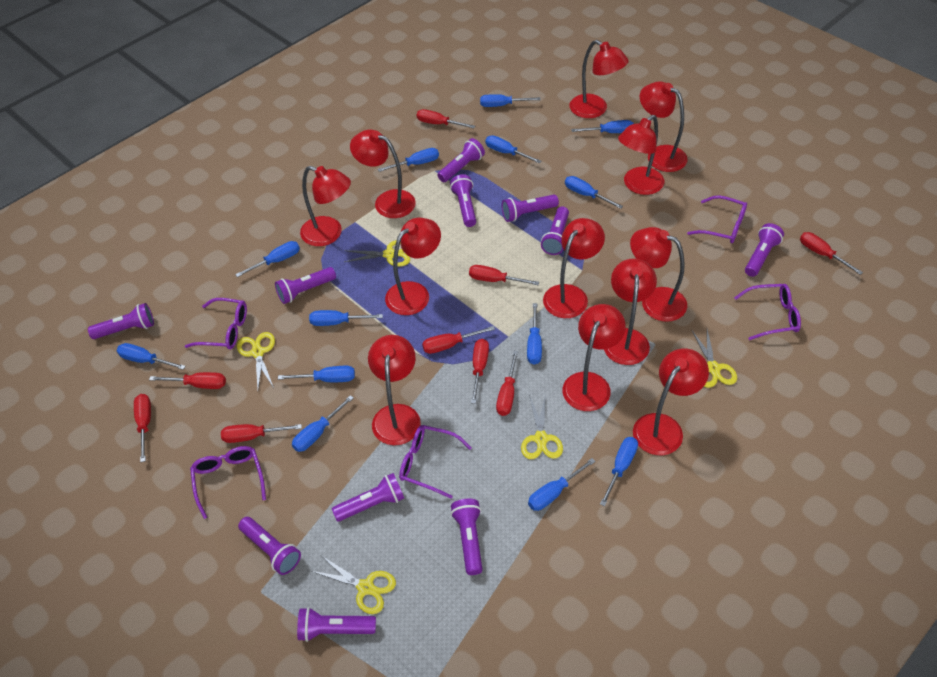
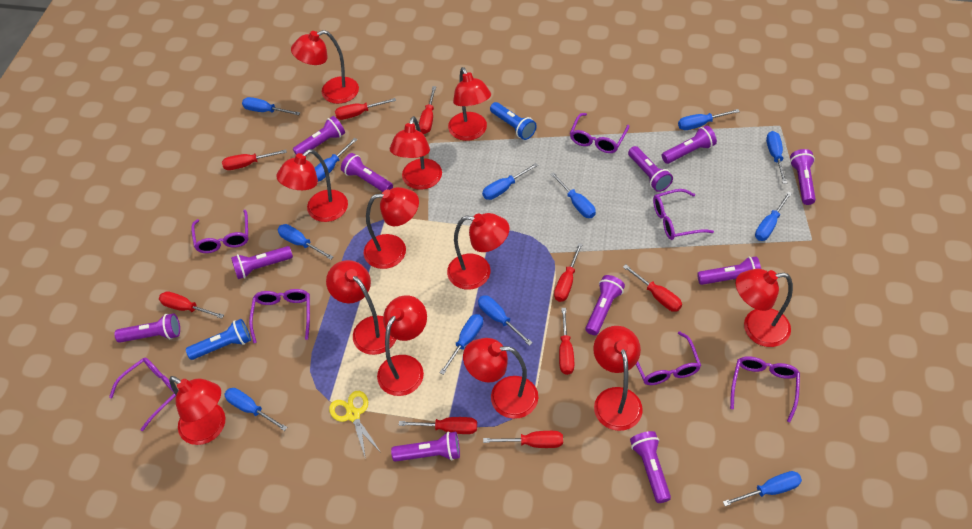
blue flashlight: 0 -> 2
blue screwdriver: 13 -> 12
purple glasses: 5 -> 7
yellow scissors: 5 -> 1

